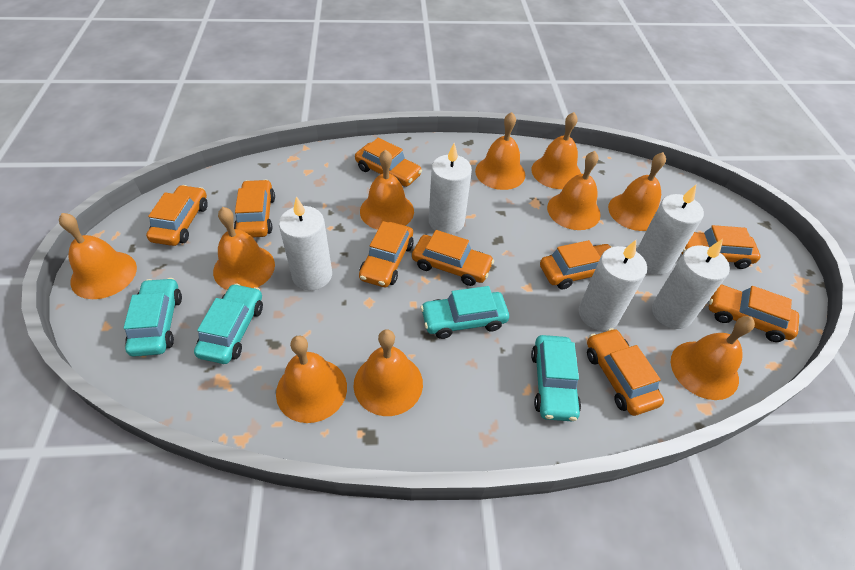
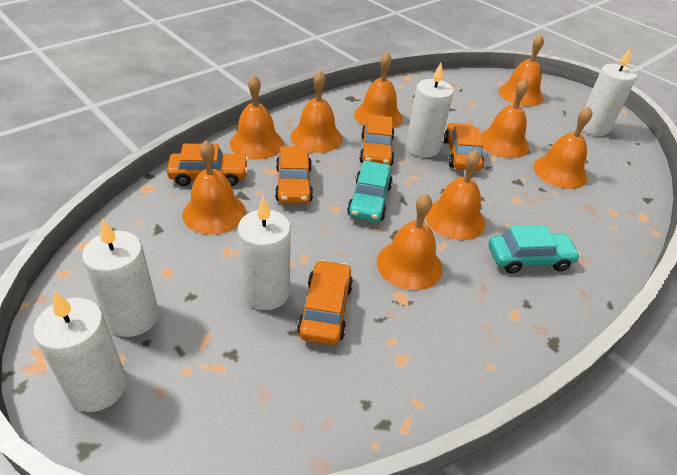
orange bell: 10 -> 9
orange car: 9 -> 5
turquoise car: 4 -> 2

